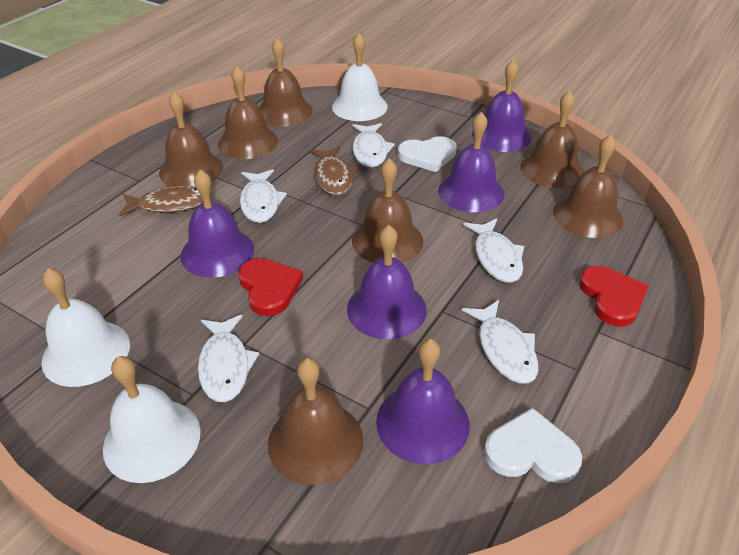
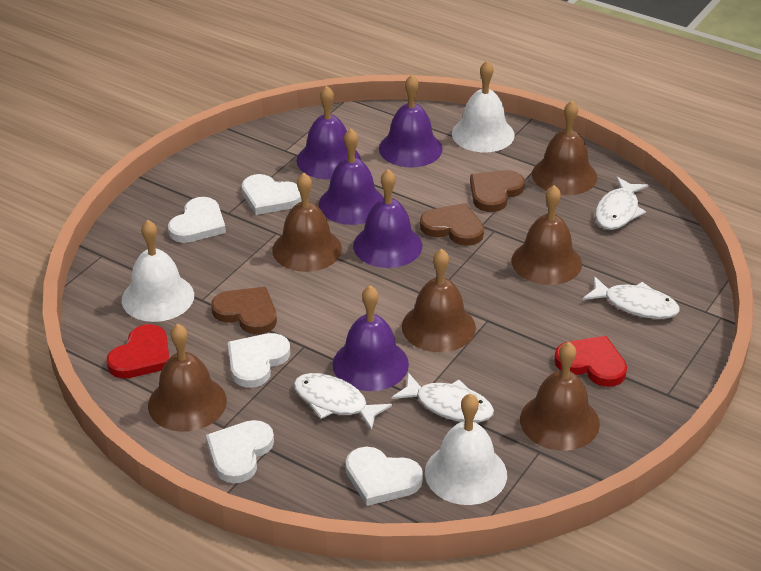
brown bell: 7 -> 6
brown fish: 2 -> 0
brown heart: 0 -> 3
white fish: 5 -> 4
white heart: 2 -> 5

